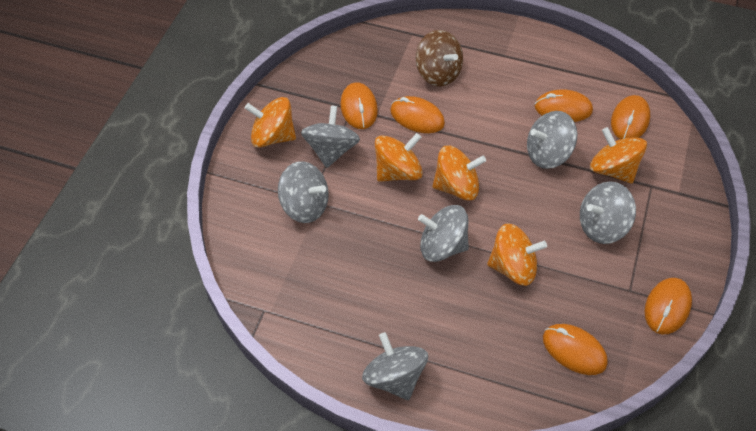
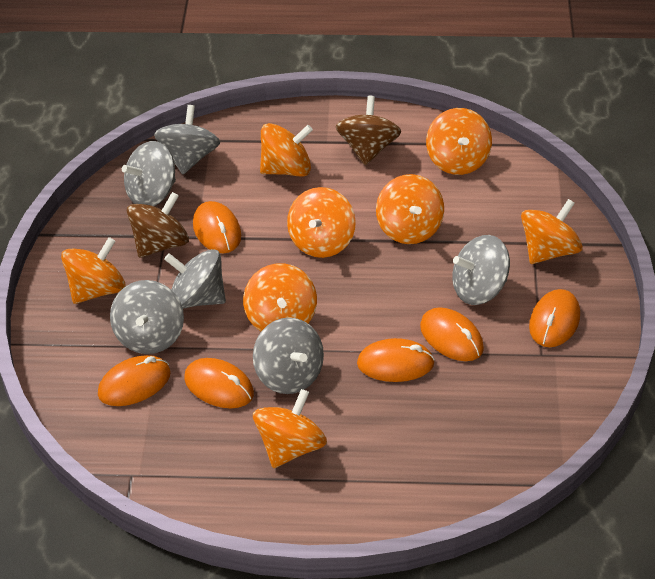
brown spinning top: 1 -> 2
orange spinning top: 5 -> 8

